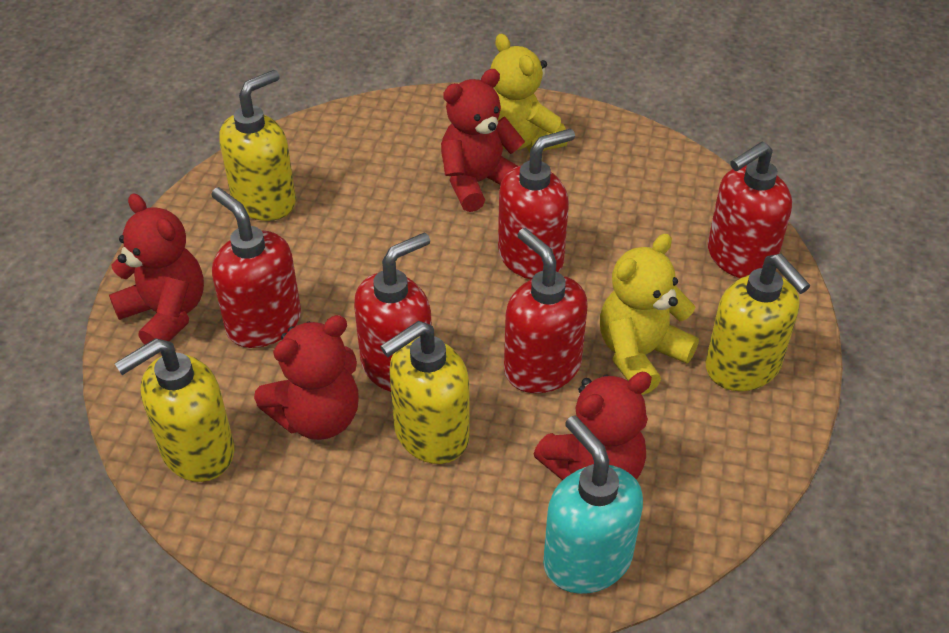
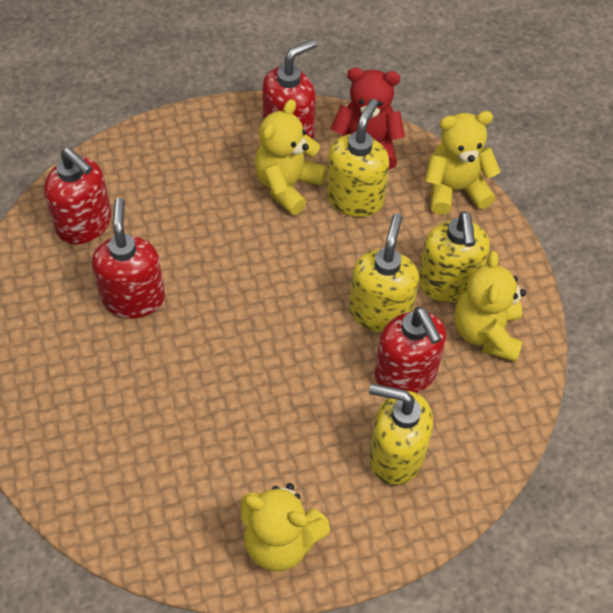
red soap dispenser: 5 -> 4
red teddy bear: 4 -> 1
turquoise soap dispenser: 1 -> 0
yellow teddy bear: 2 -> 4

